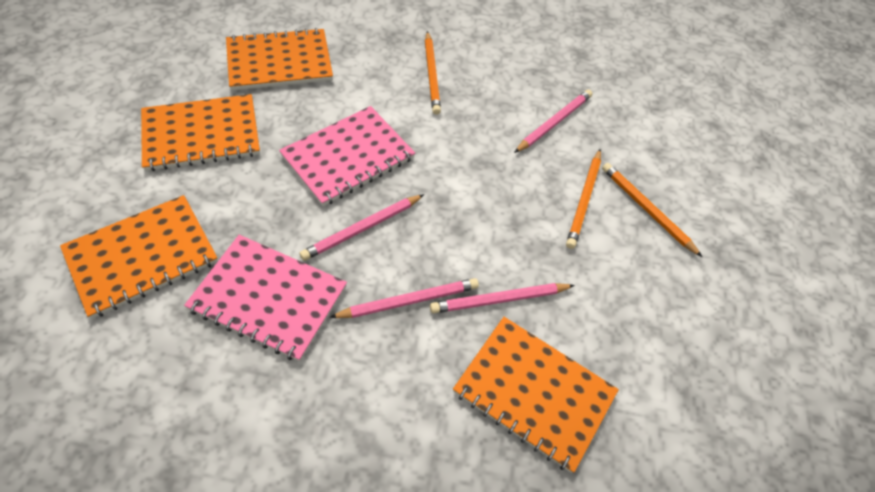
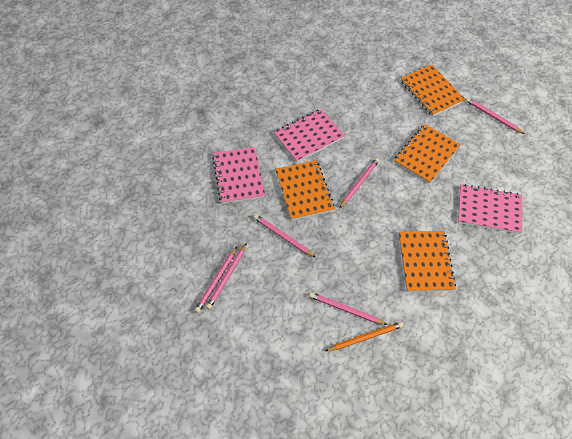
orange pencil: 3 -> 1
pink notebook: 2 -> 3
pink pencil: 4 -> 6

